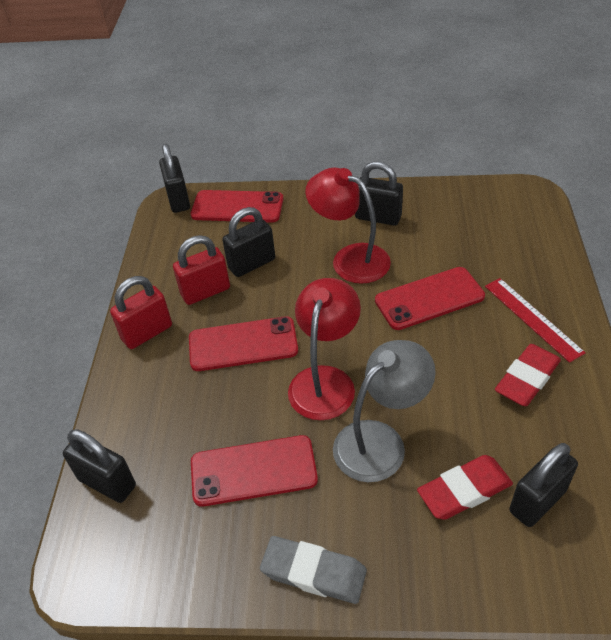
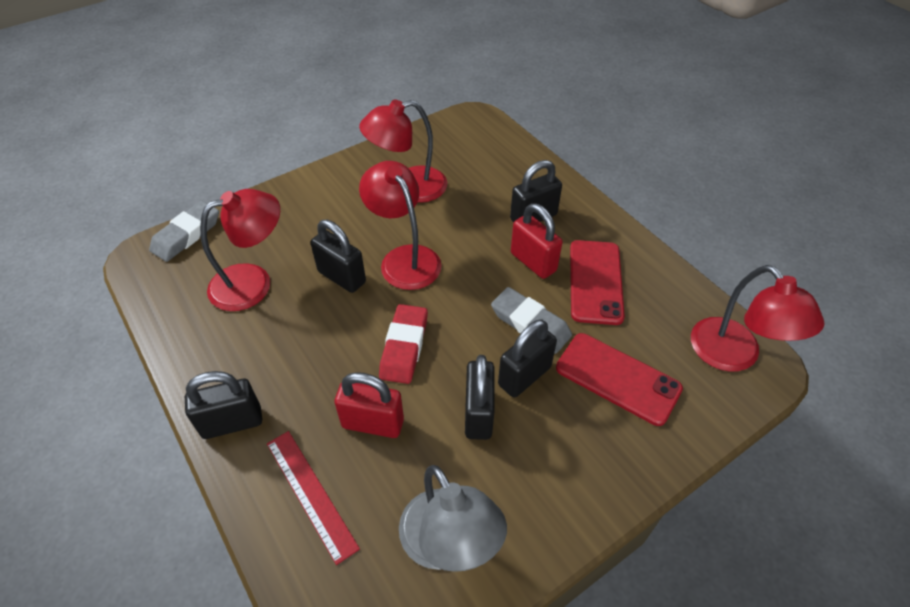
grey eraser: 1 -> 2
red eraser: 2 -> 1
red lamp: 2 -> 4
red phone: 4 -> 2

